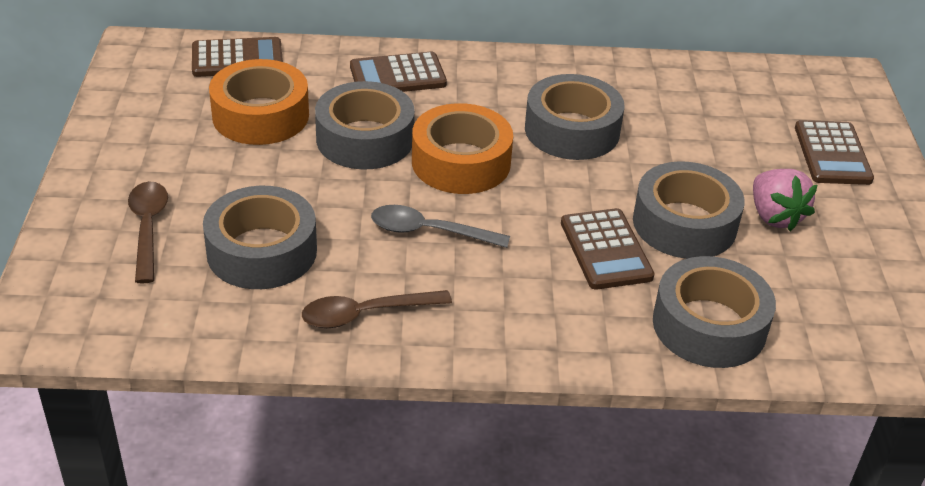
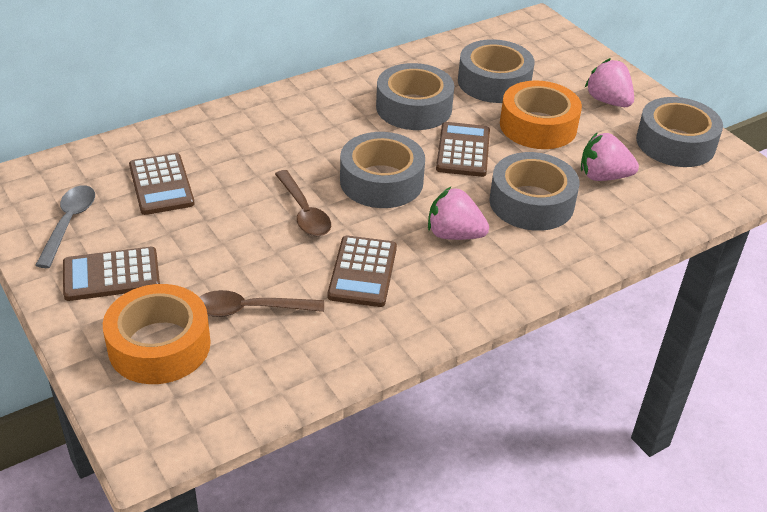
pink strawberry: 1 -> 3

